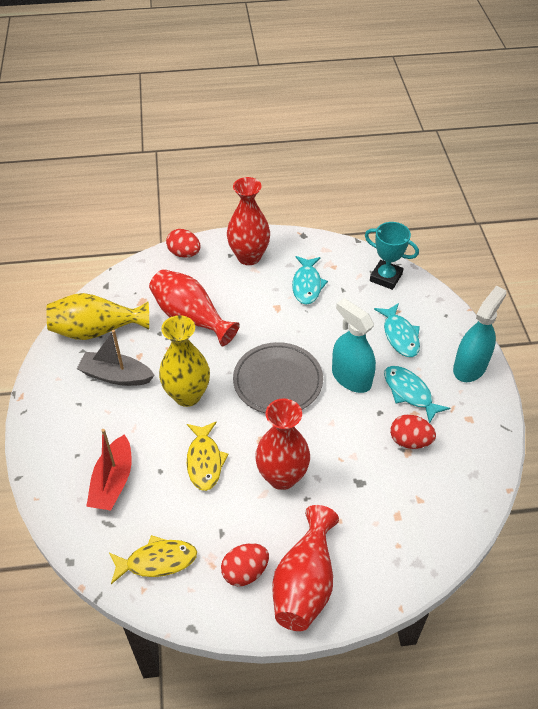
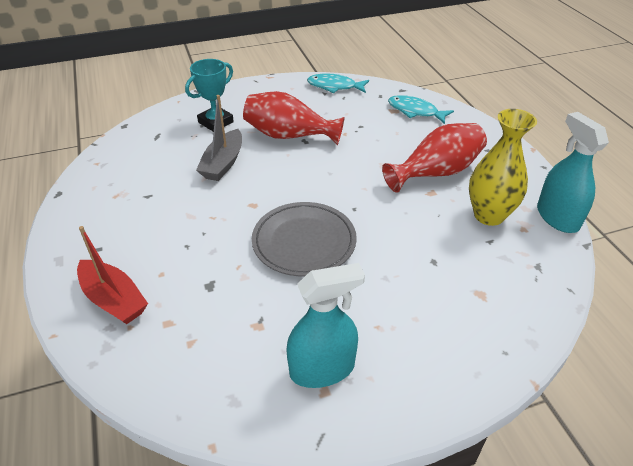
red egg: 3 -> 0
red vase: 4 -> 2
turquoise fish: 3 -> 2
yellow fish: 2 -> 0
yellow vase: 2 -> 1

